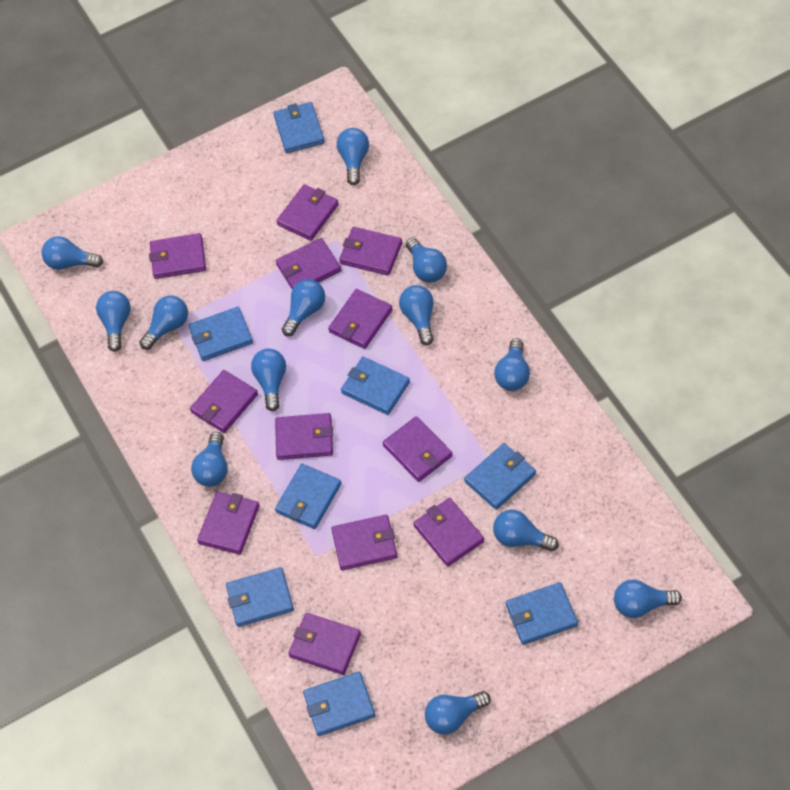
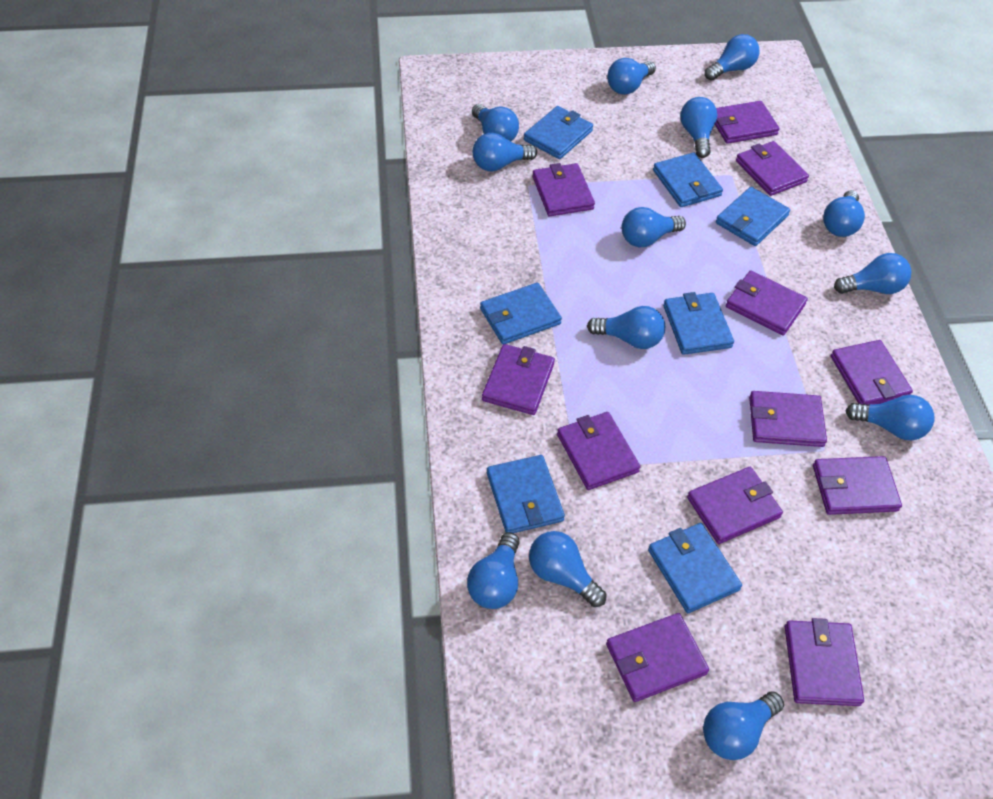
blue wallet: 8 -> 7

